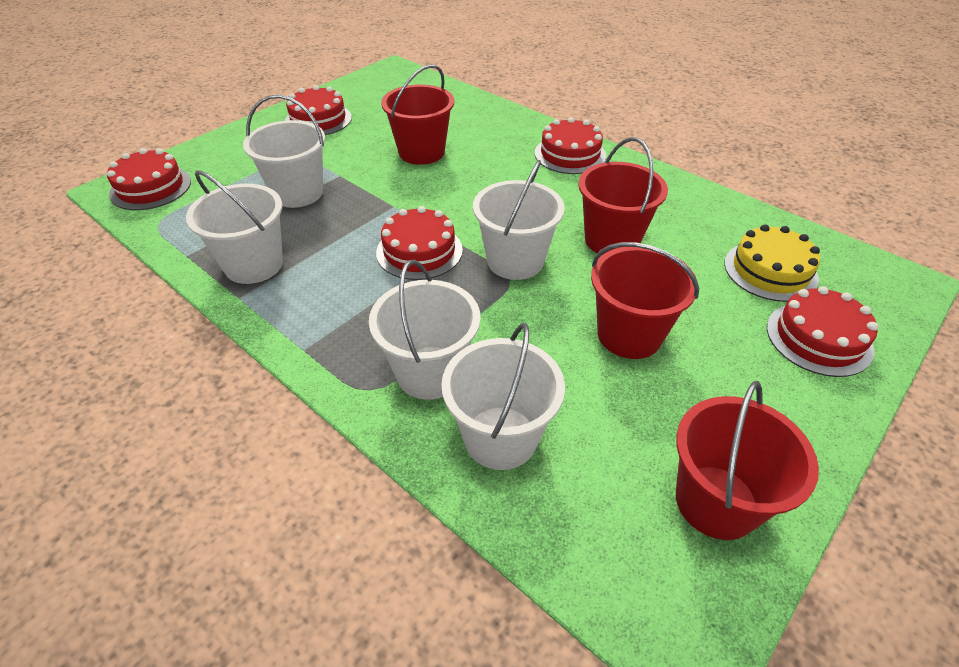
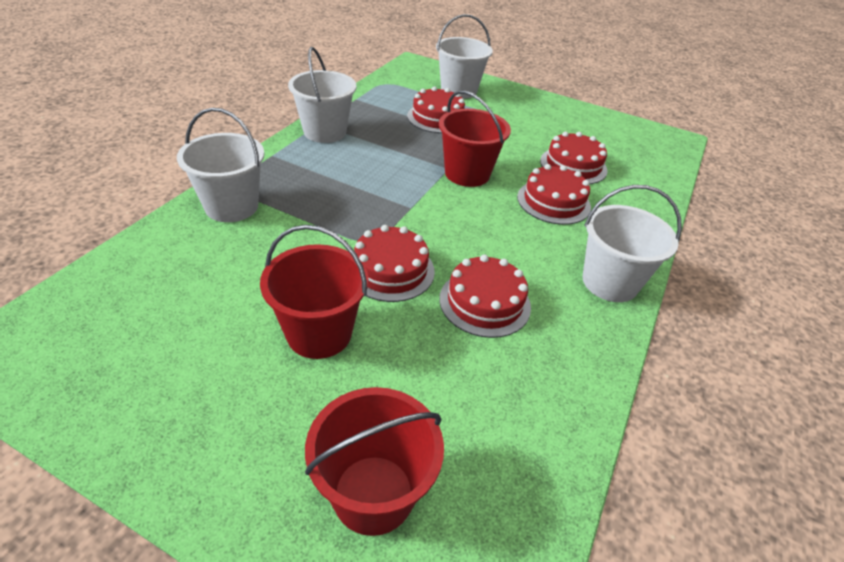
red bucket: 4 -> 3
white bucket: 5 -> 4
yellow cake: 1 -> 0

